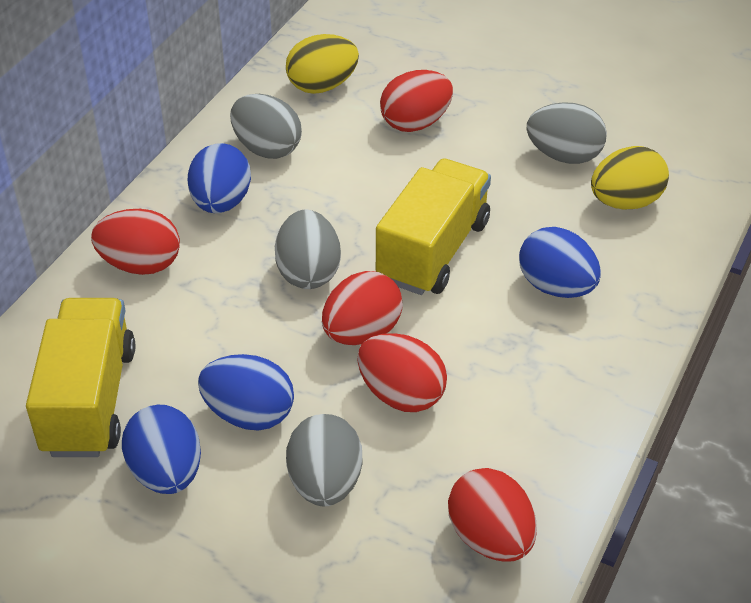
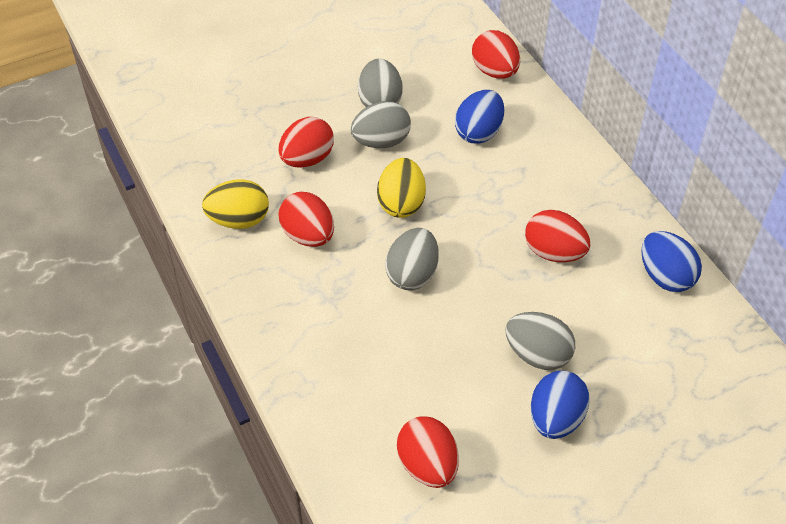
blue egg: 4 -> 3
yellow truck: 2 -> 0

